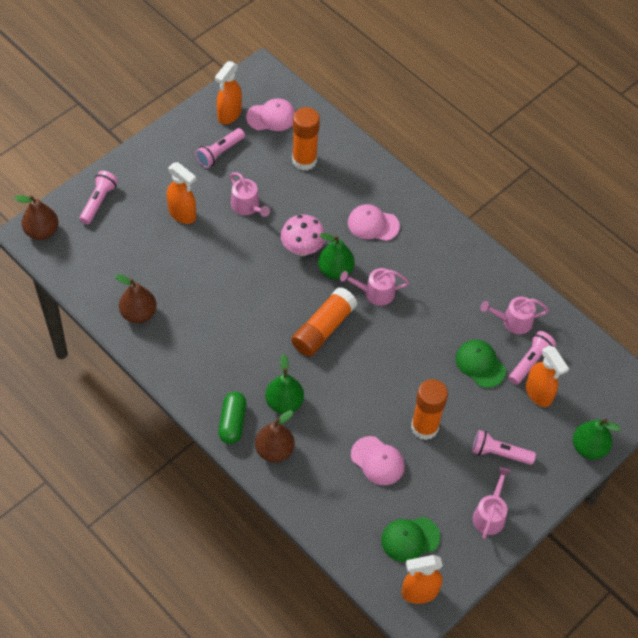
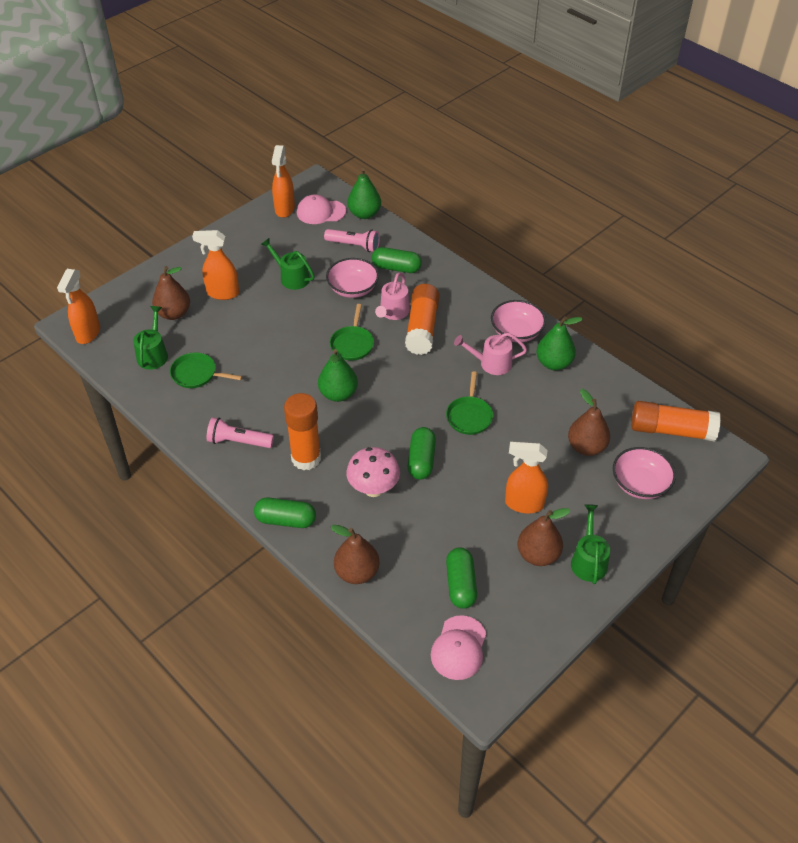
brown pear: 3 -> 4
green cap: 2 -> 0
green capsule: 1 -> 4
green pan: 0 -> 3
green watering can: 0 -> 3
pink bowl: 0 -> 3
pink cap: 3 -> 2
pink flashlight: 4 -> 2
pink watering can: 4 -> 2

